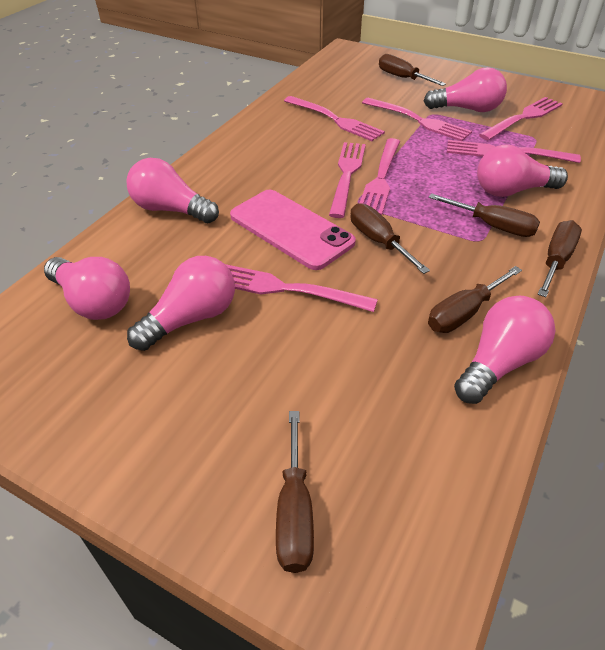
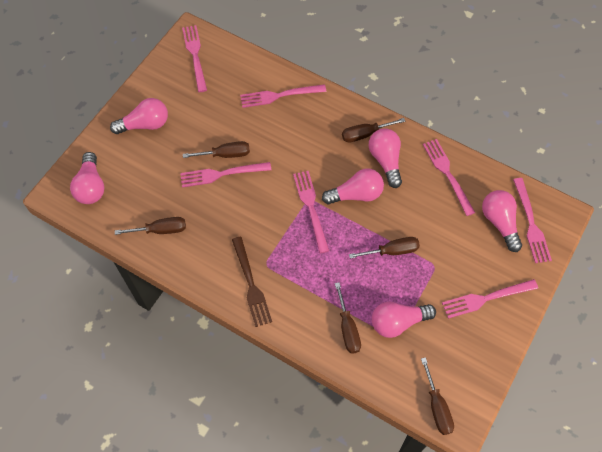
brown fork: 0 -> 1
pink phone: 1 -> 0

